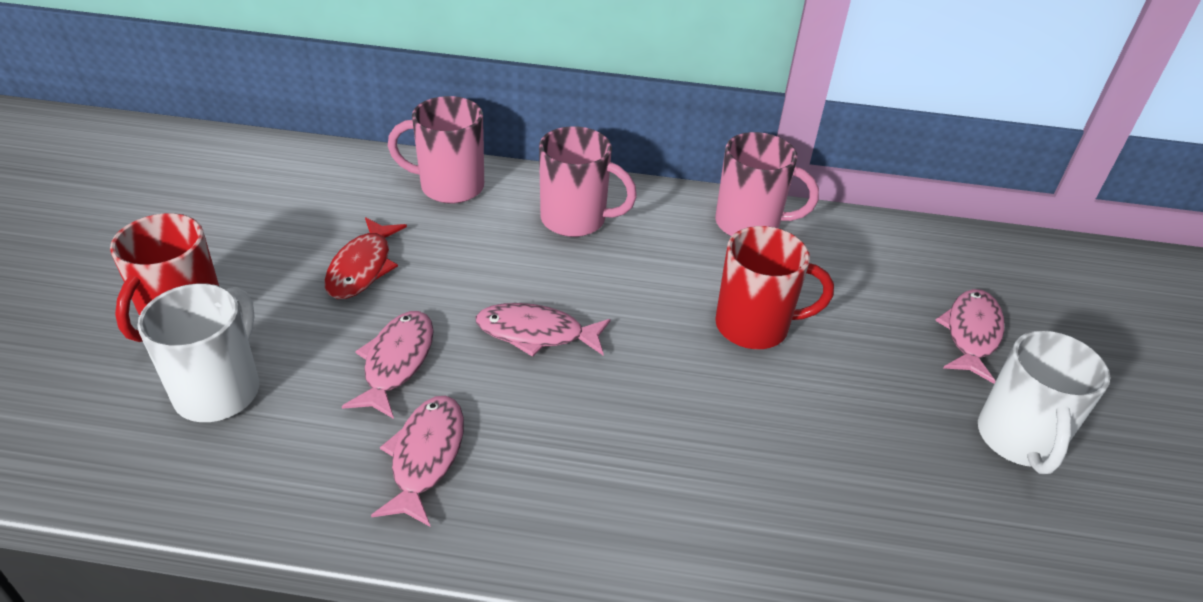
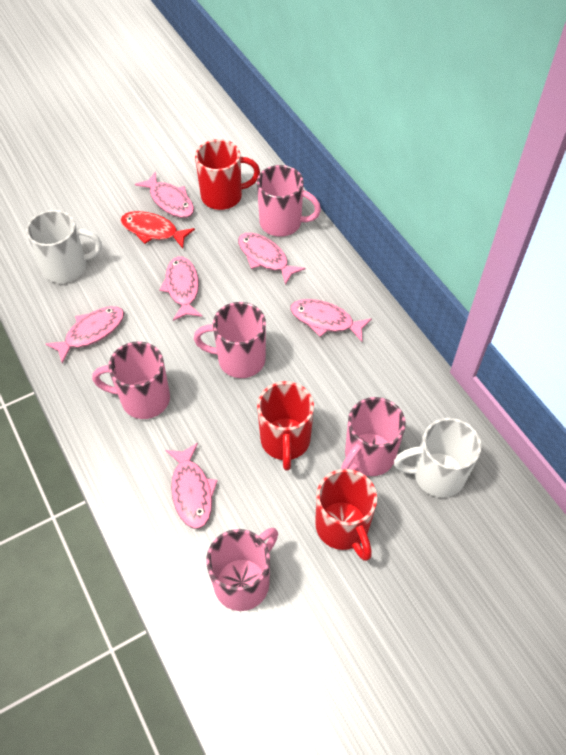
pink fish: 4 -> 6
pink mug: 3 -> 5
red mug: 2 -> 3

